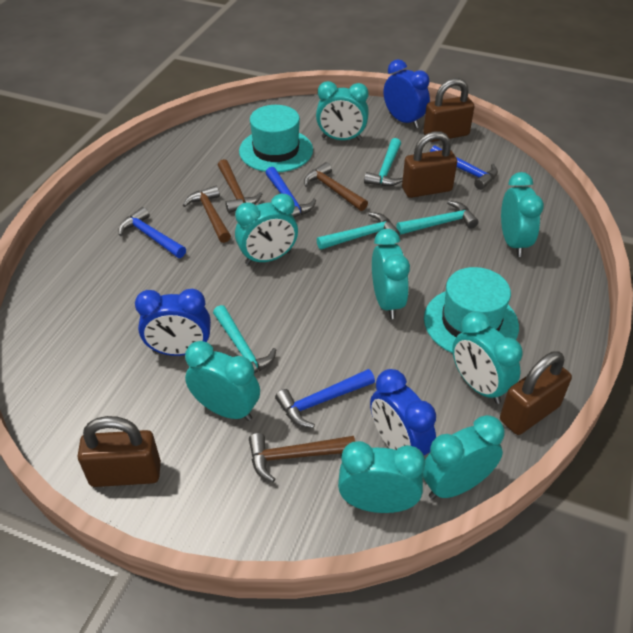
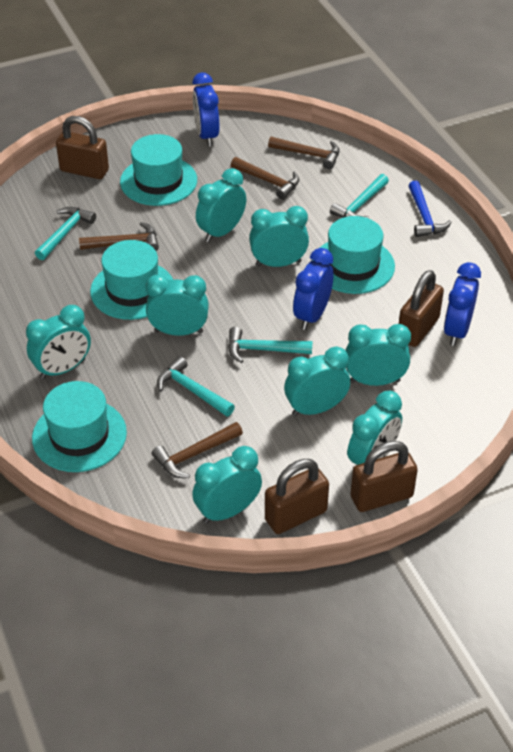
blue hammer: 4 -> 1
turquoise hat: 2 -> 4

